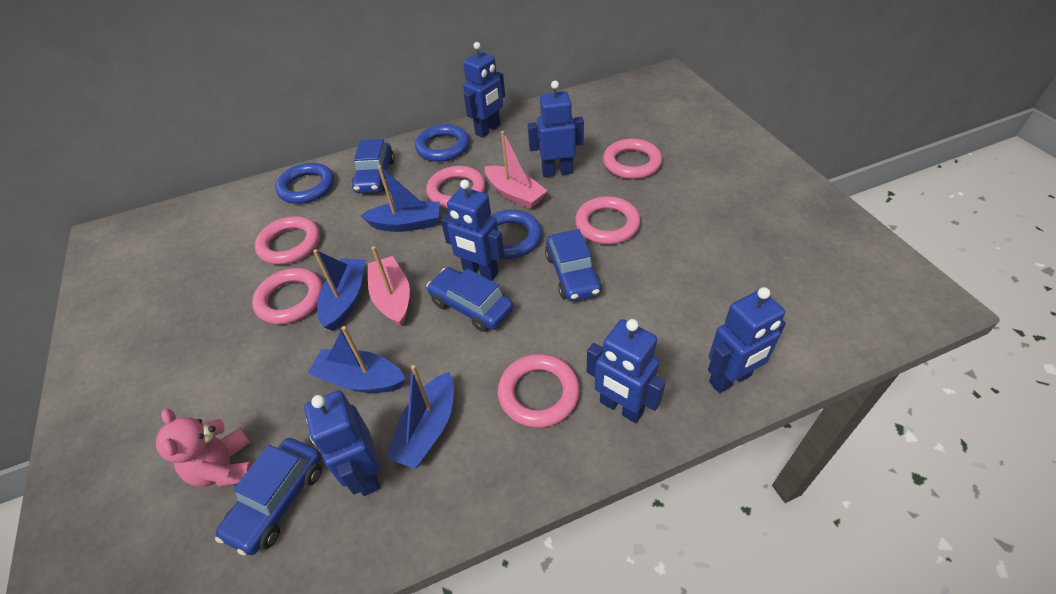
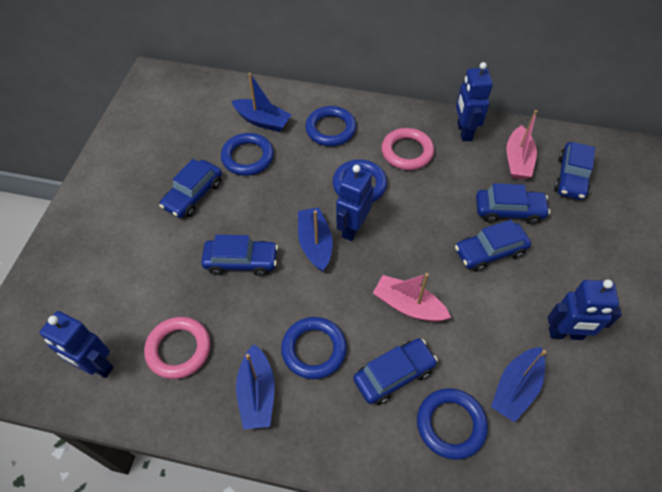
blue car: 4 -> 6
blue ring: 3 -> 5
blue robot: 6 -> 4
pink ring: 6 -> 2
pink teddy bear: 1 -> 0

